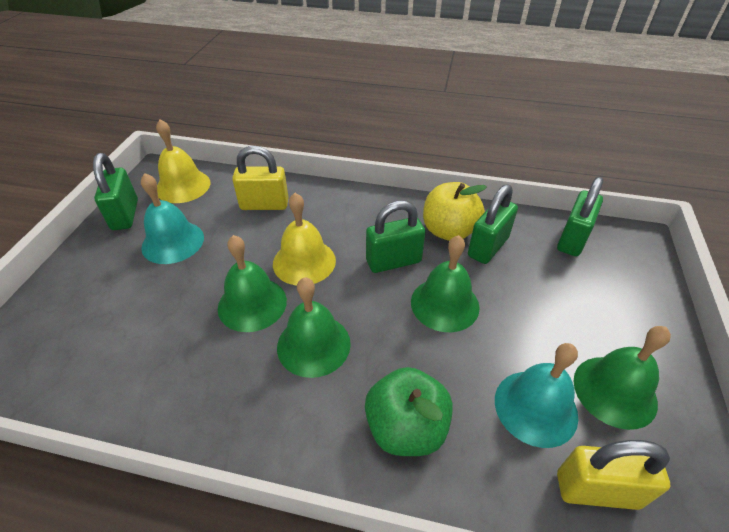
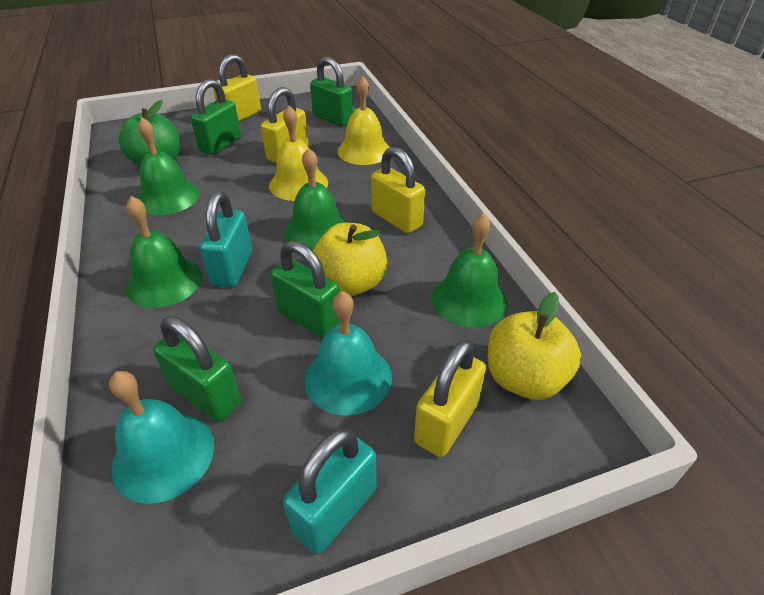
turquoise padlock: 0 -> 2
yellow apple: 1 -> 2
yellow padlock: 2 -> 4

